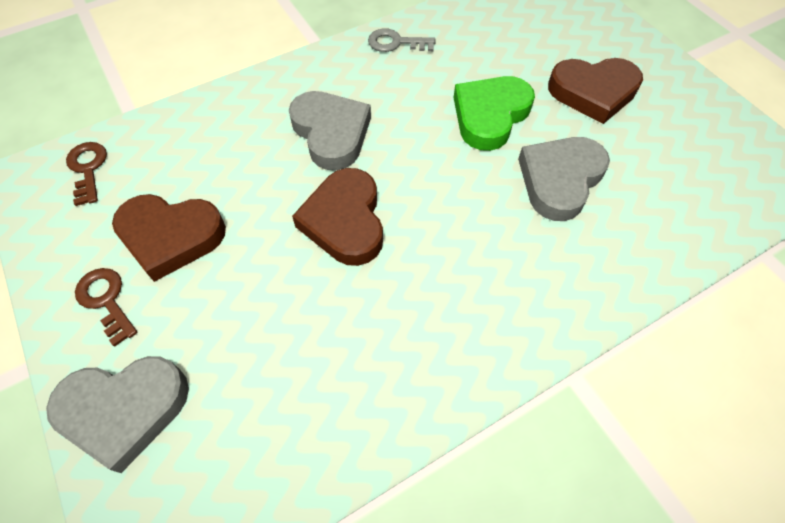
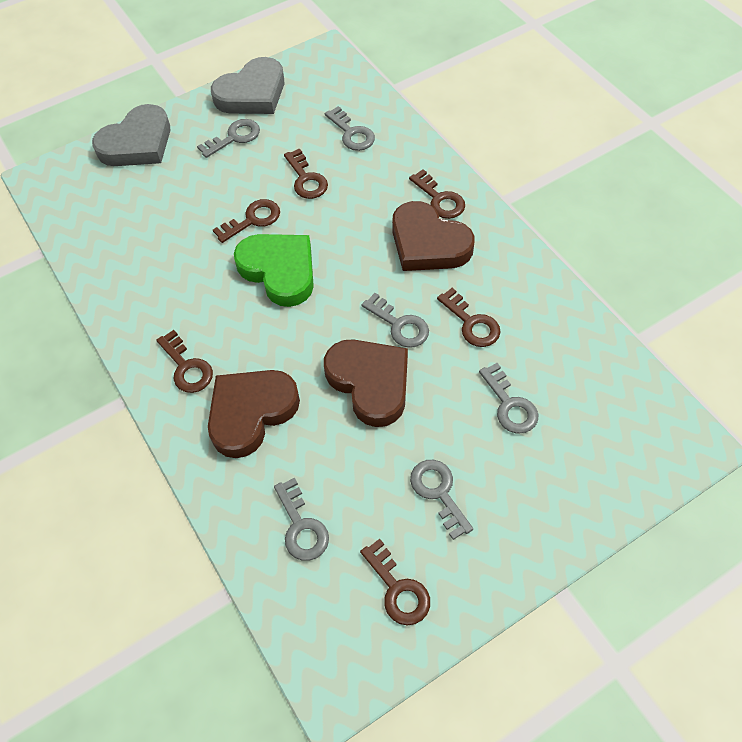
brown key: 2 -> 6
grey heart: 3 -> 2
grey key: 1 -> 6

